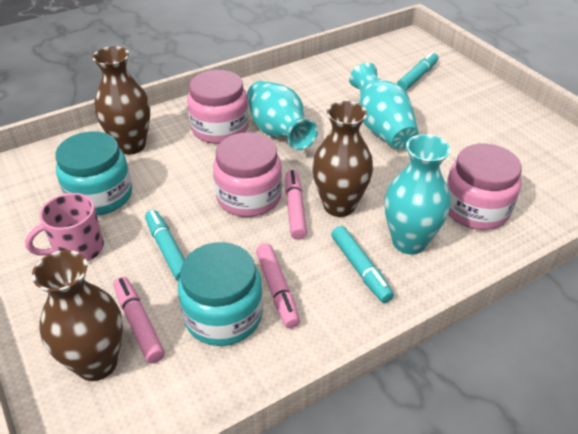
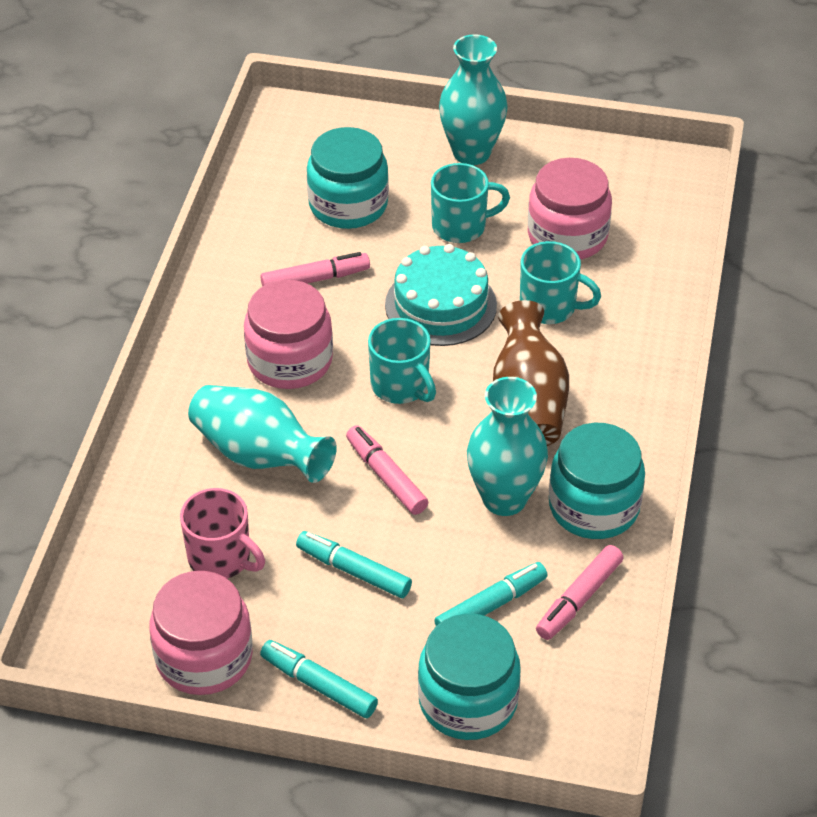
brown vase: 3 -> 1
turquoise cake: 0 -> 1
turquoise jar: 2 -> 3
turquoise mug: 0 -> 3

